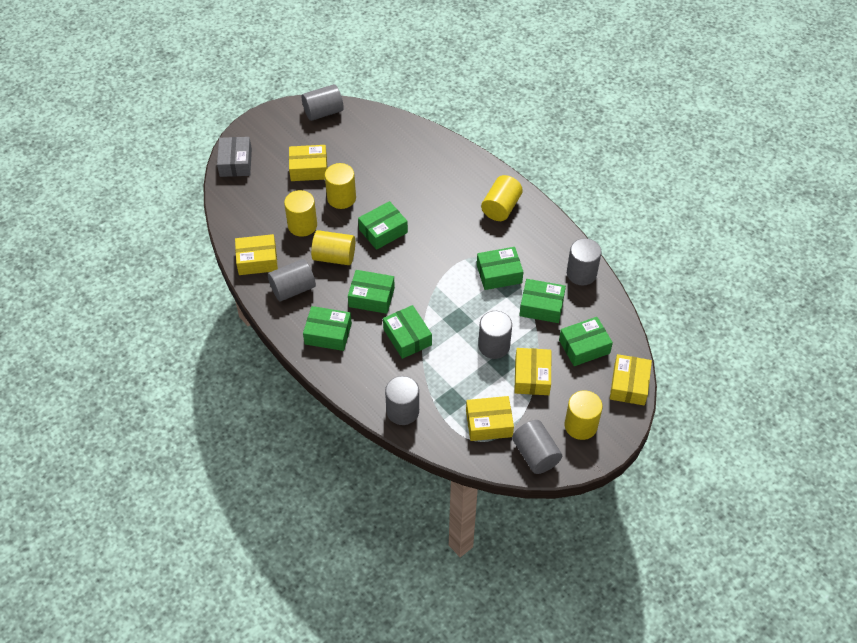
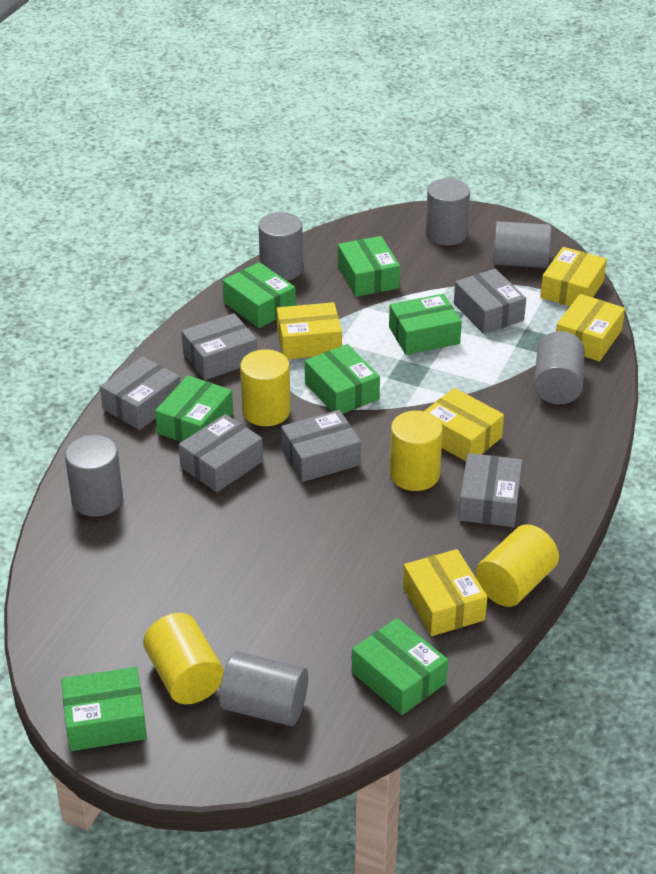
grey box: 1 -> 6
yellow cylinder: 5 -> 4

